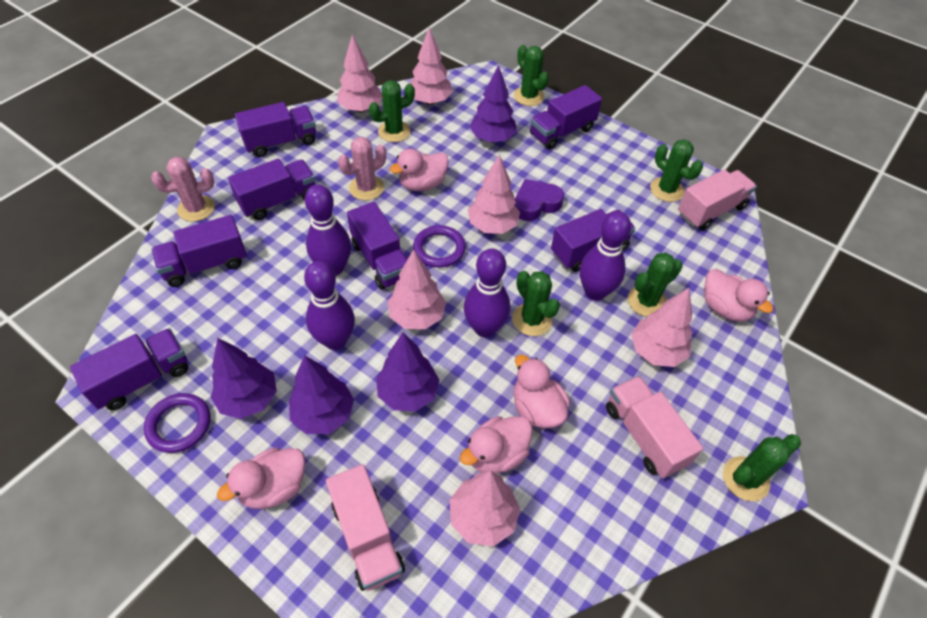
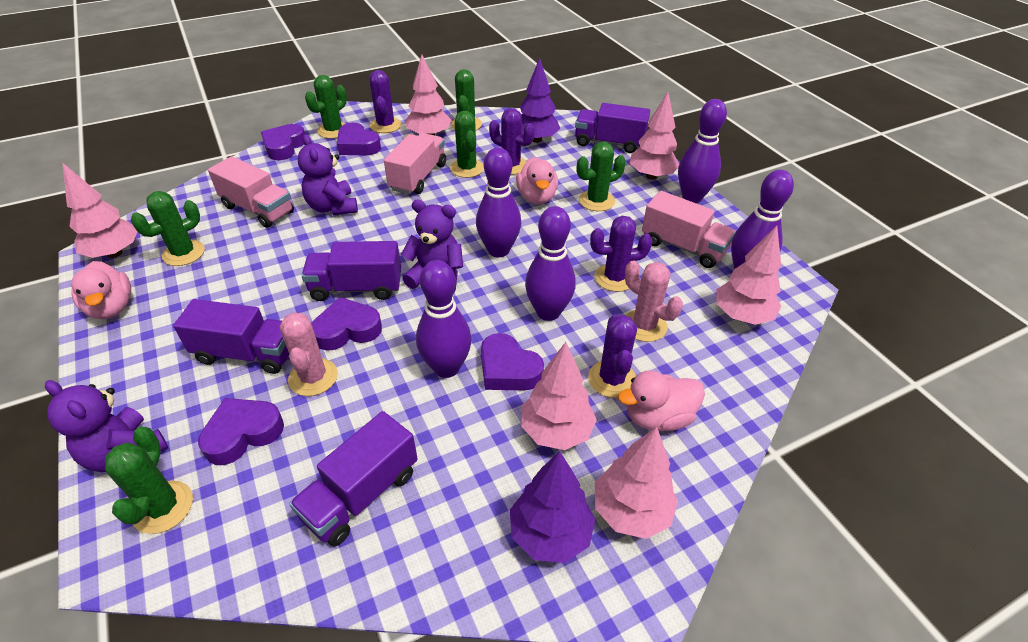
pink duck: 5 -> 3
purple bowling pin: 4 -> 5
purple cactus: 0 -> 4
purple heart: 1 -> 5
purple ring: 2 -> 0
purple teddy bear: 0 -> 3
purple tree: 4 -> 2
purple truck: 7 -> 4

